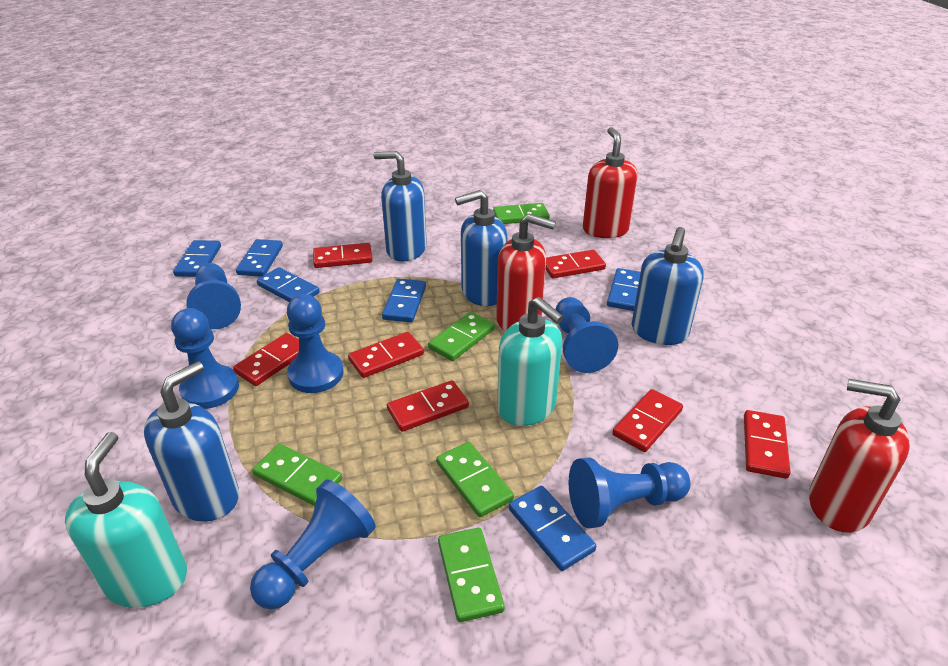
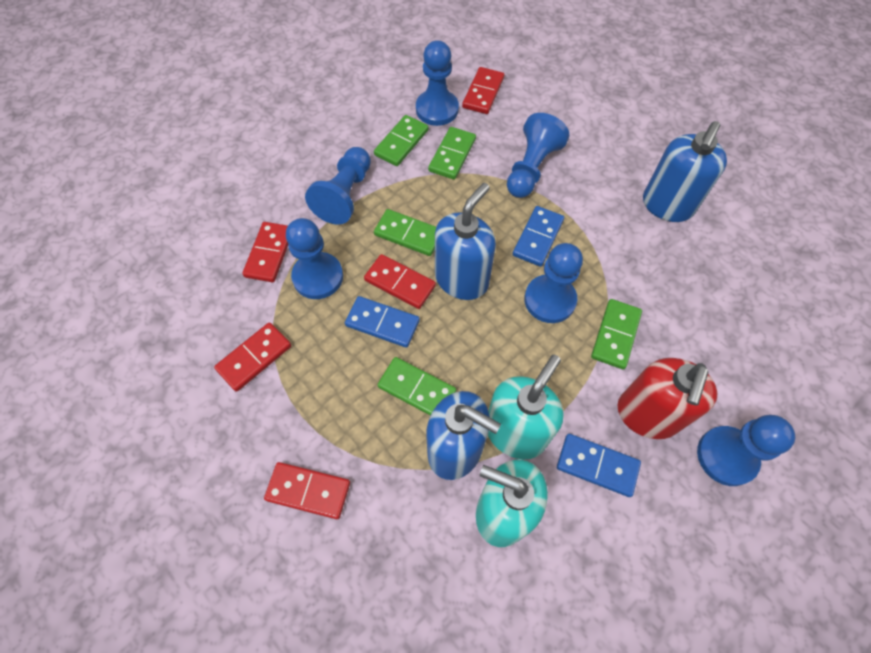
blue domino: 6 -> 3
blue soap dispenser: 4 -> 3
red domino: 7 -> 5
red soap dispenser: 3 -> 1

